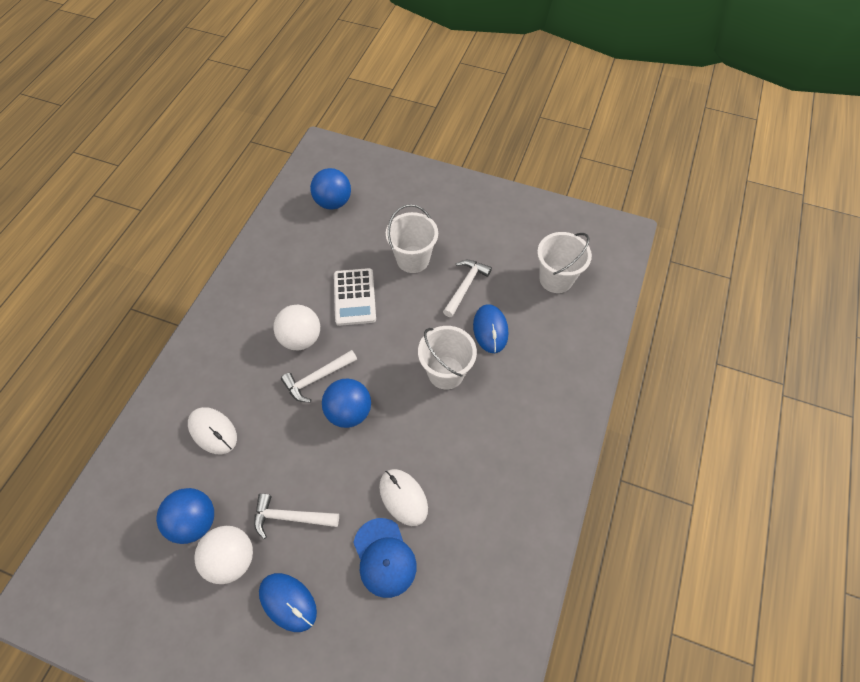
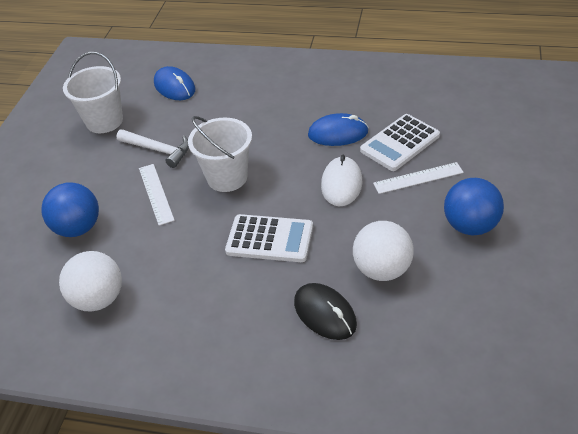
black mouse: 0 -> 1
blue ball: 3 -> 2
blue cap: 1 -> 0
white bucket: 3 -> 2
white calculator: 1 -> 2
white hammer: 3 -> 1
white mouse: 2 -> 1
white ruler: 0 -> 2

